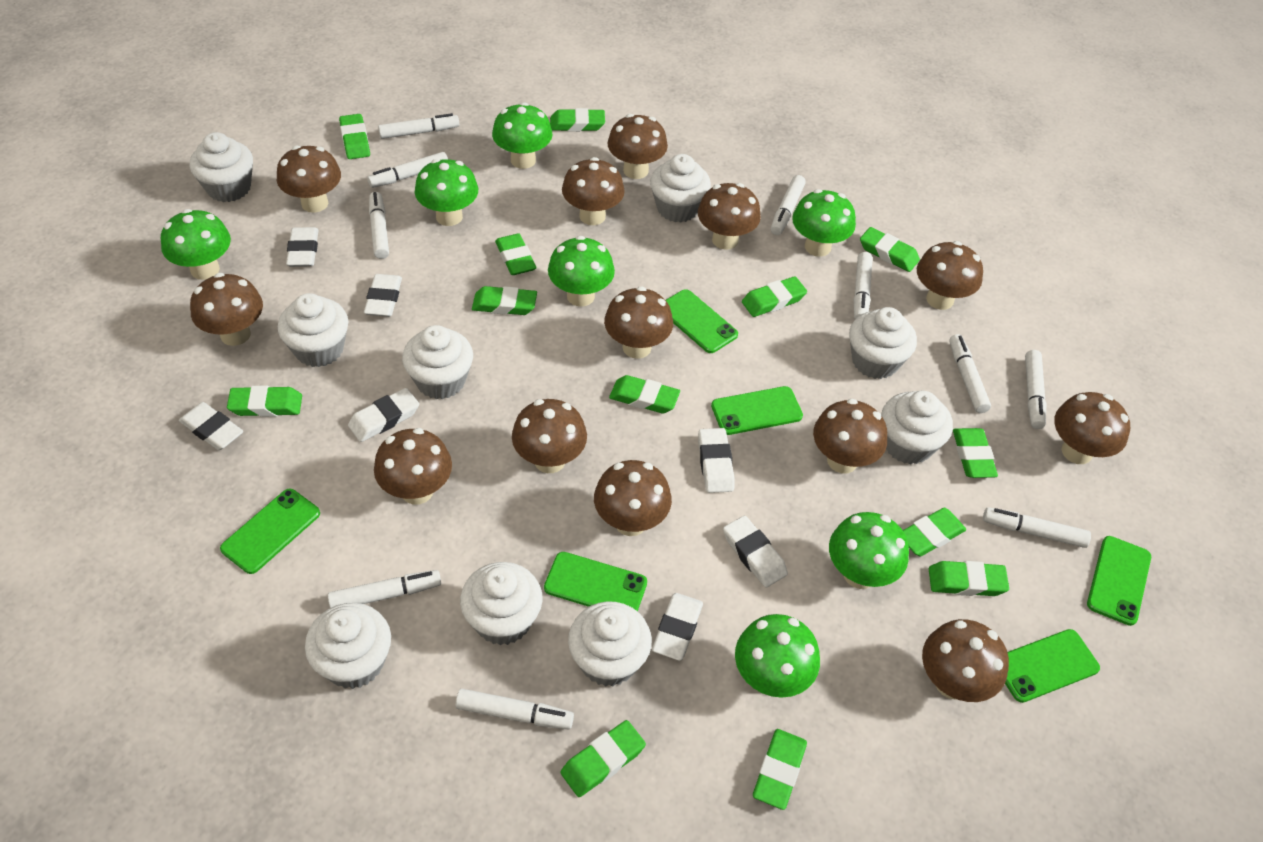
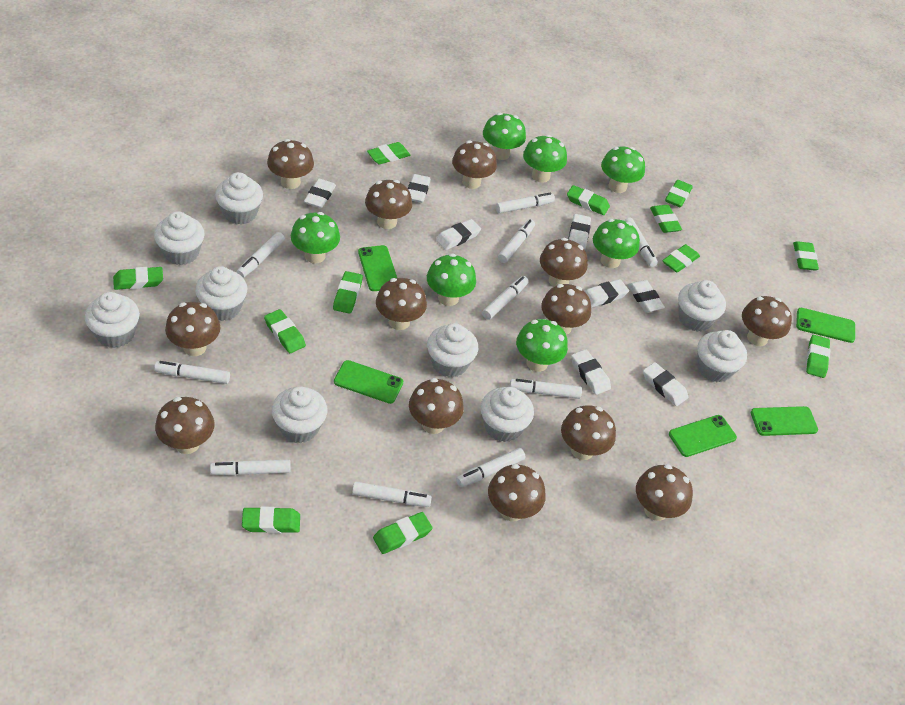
green eraser: 13 -> 12
green phone: 6 -> 5
white eraser: 7 -> 8

